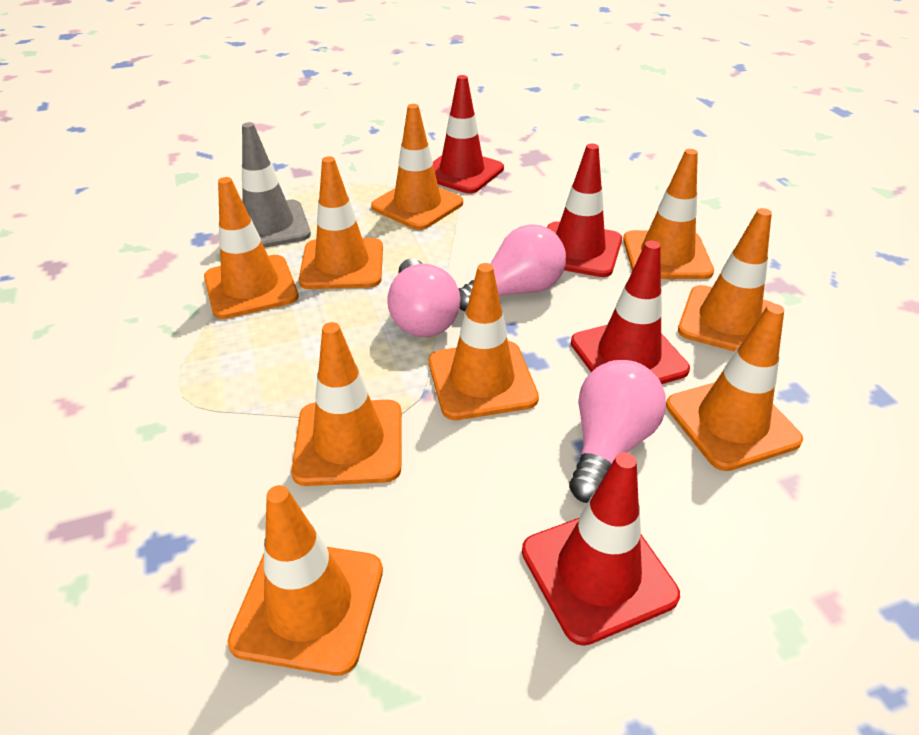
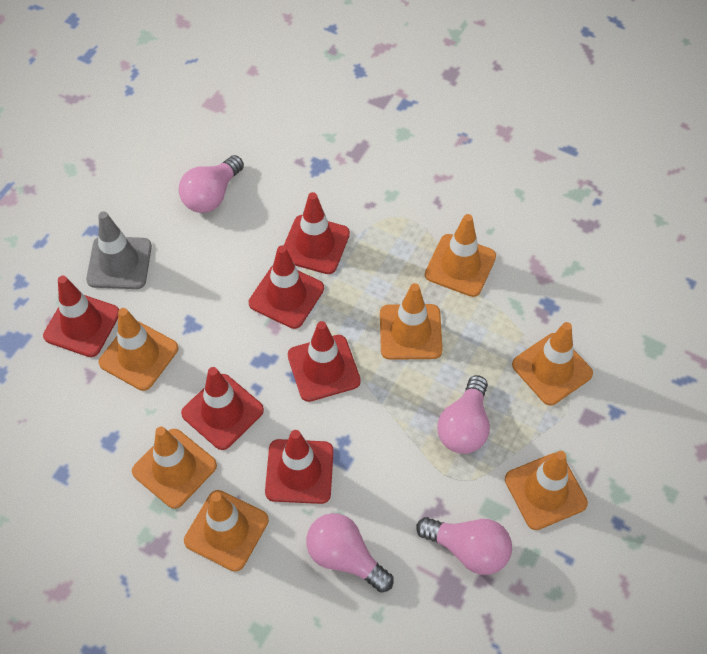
orange traffic cone: 9 -> 7
pink light bulb: 3 -> 4
red traffic cone: 4 -> 6

